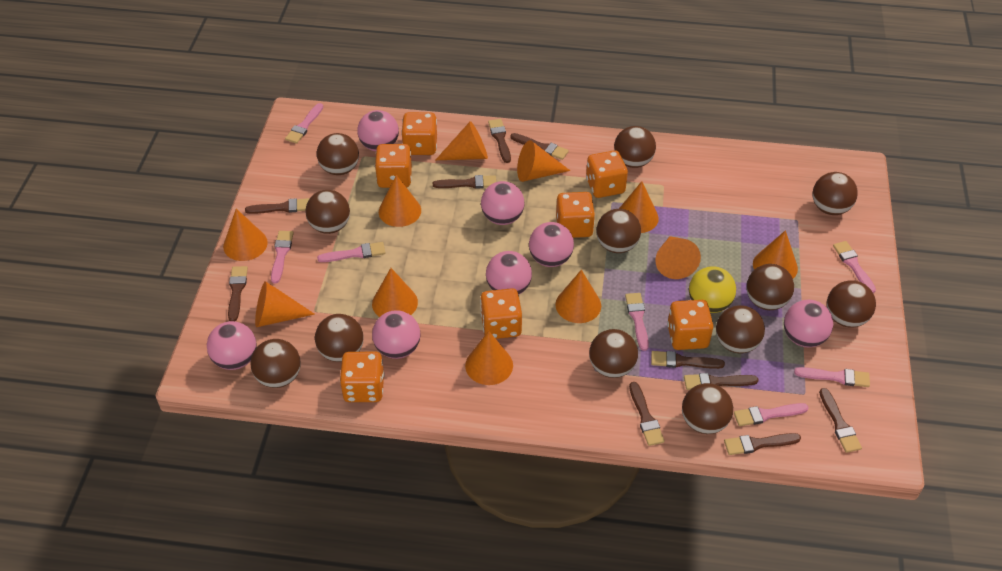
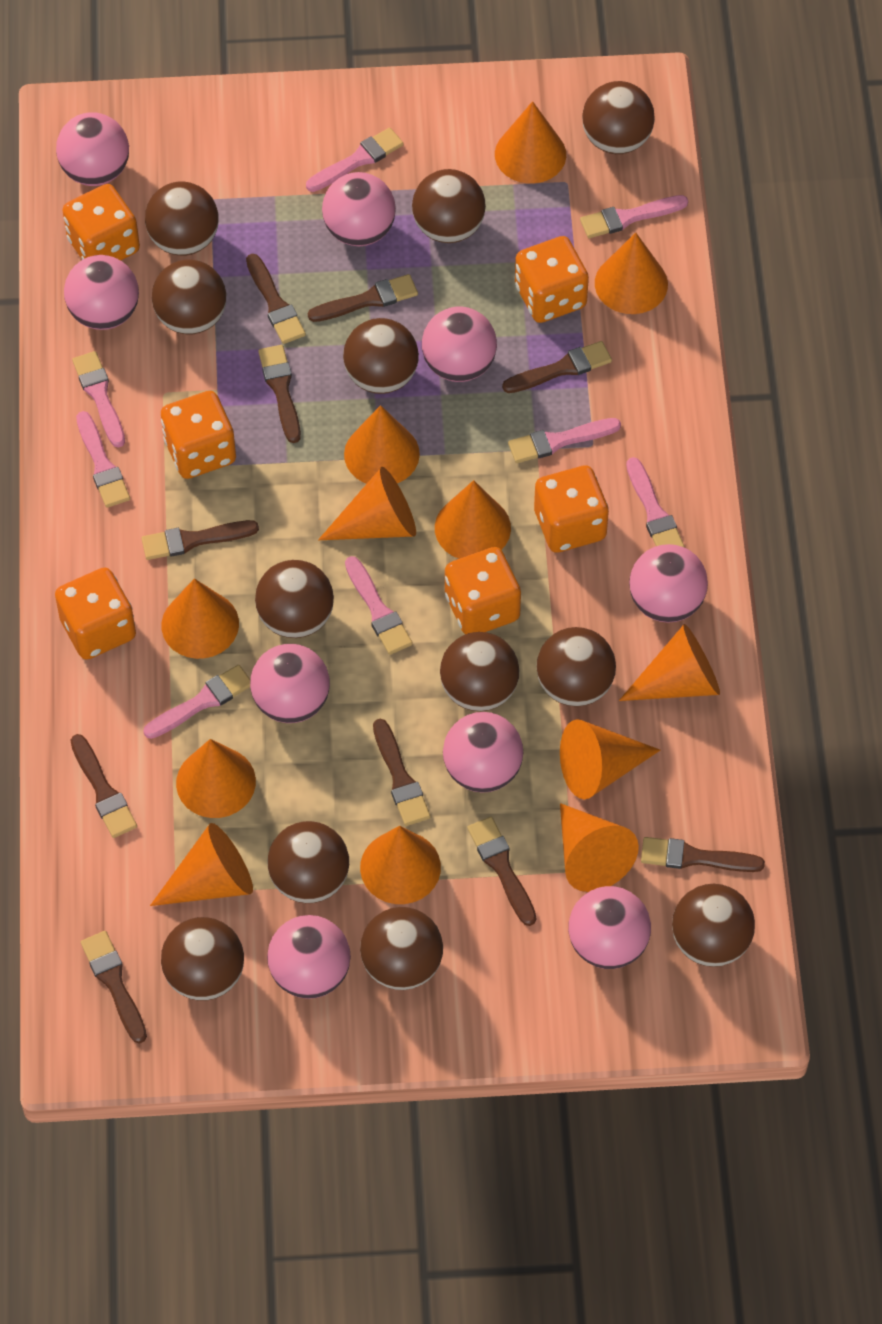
orange cone: 11 -> 12
orange dice: 7 -> 6
pink ball: 7 -> 9
pink brush: 7 -> 8
yellow ball: 1 -> 0

